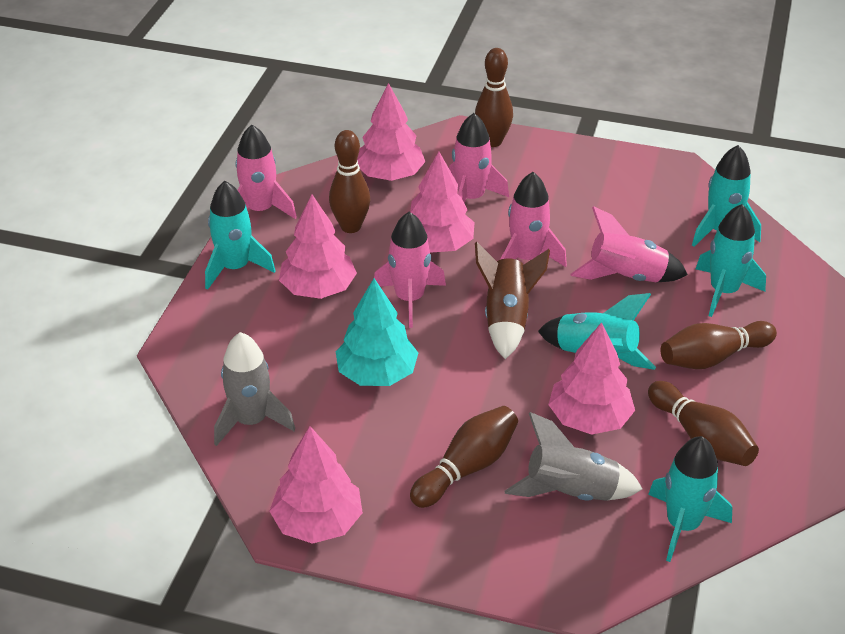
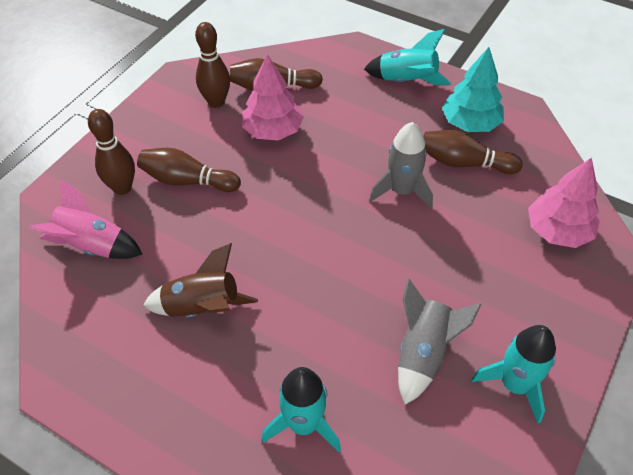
pink rocket: 5 -> 1
pink tree: 5 -> 2
turquoise rocket: 5 -> 3

